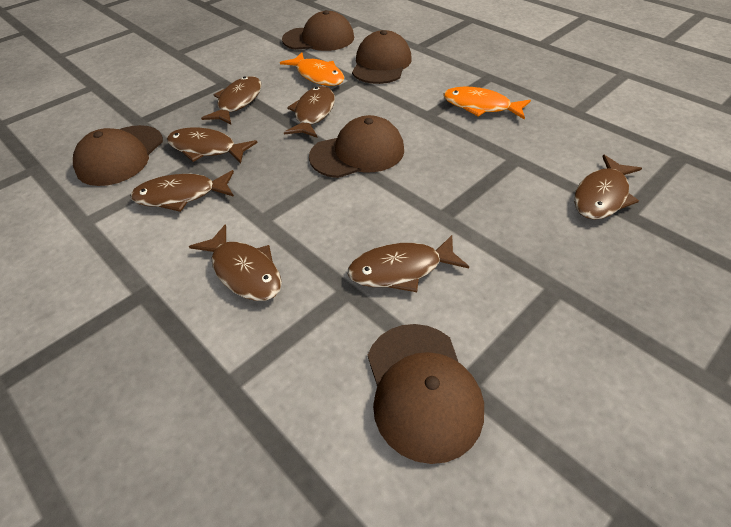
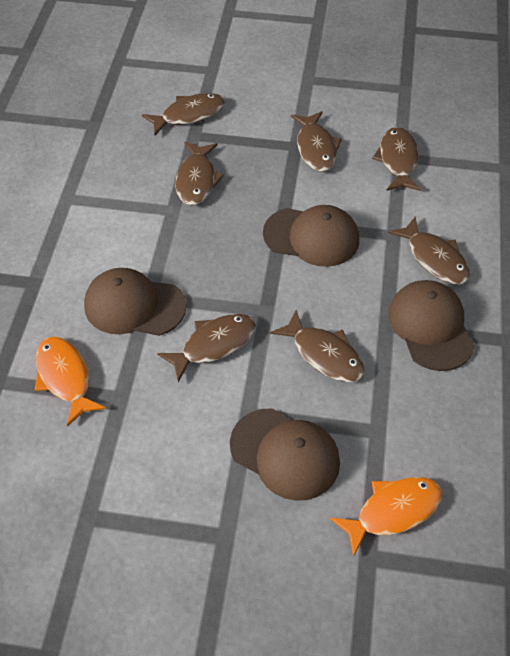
brown cap: 5 -> 4

